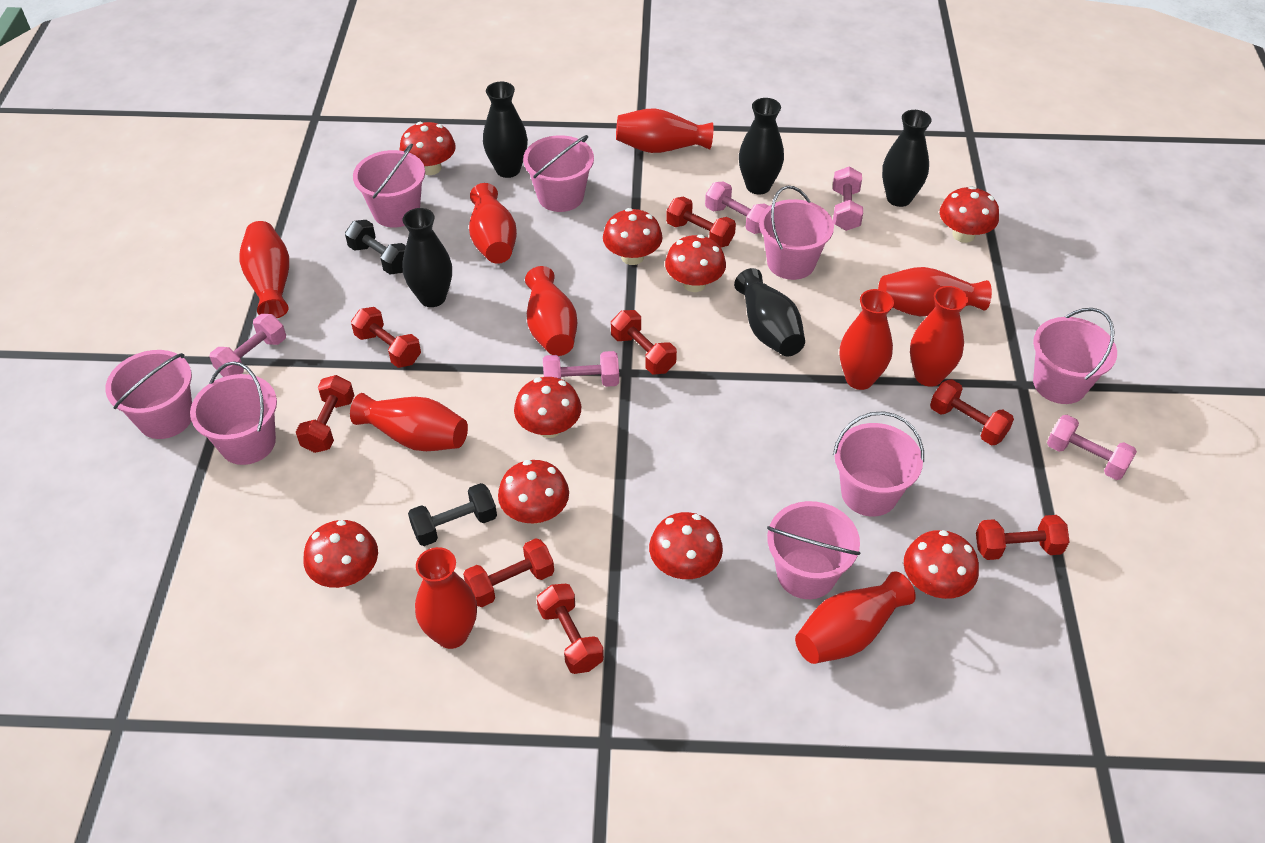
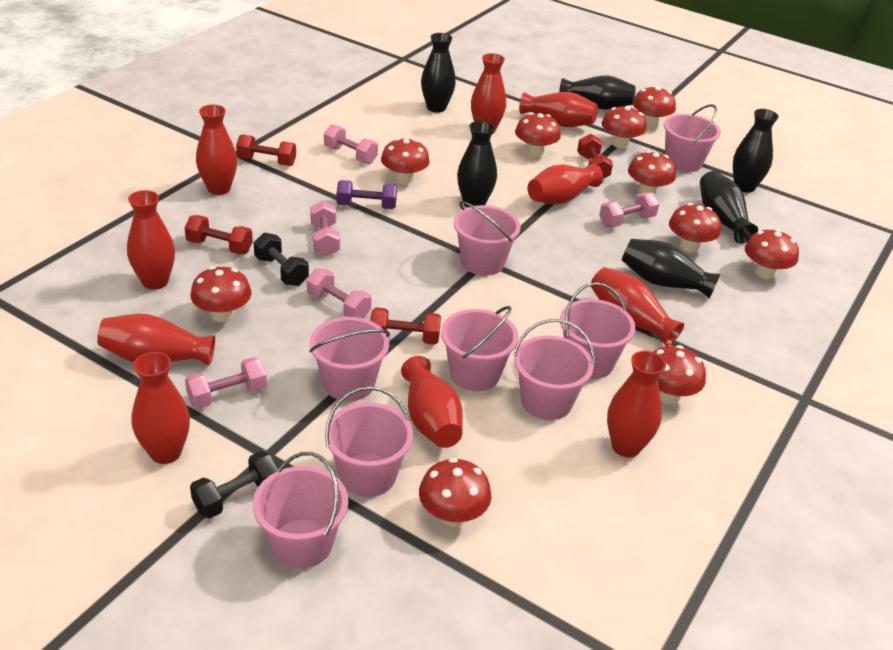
black vase: 5 -> 6
purple dumbbell: 0 -> 1
red dumbbell: 8 -> 4
red mushroom: 9 -> 10

